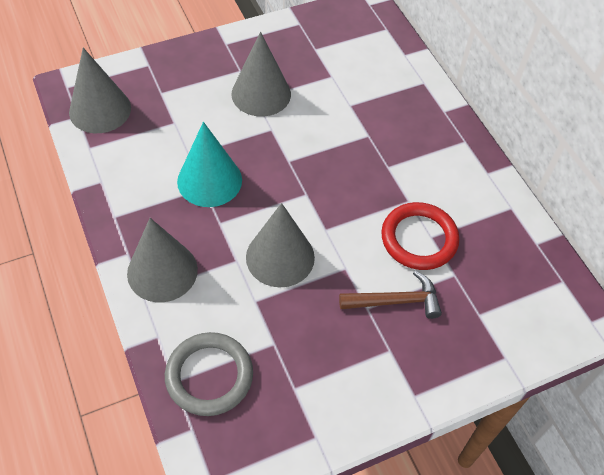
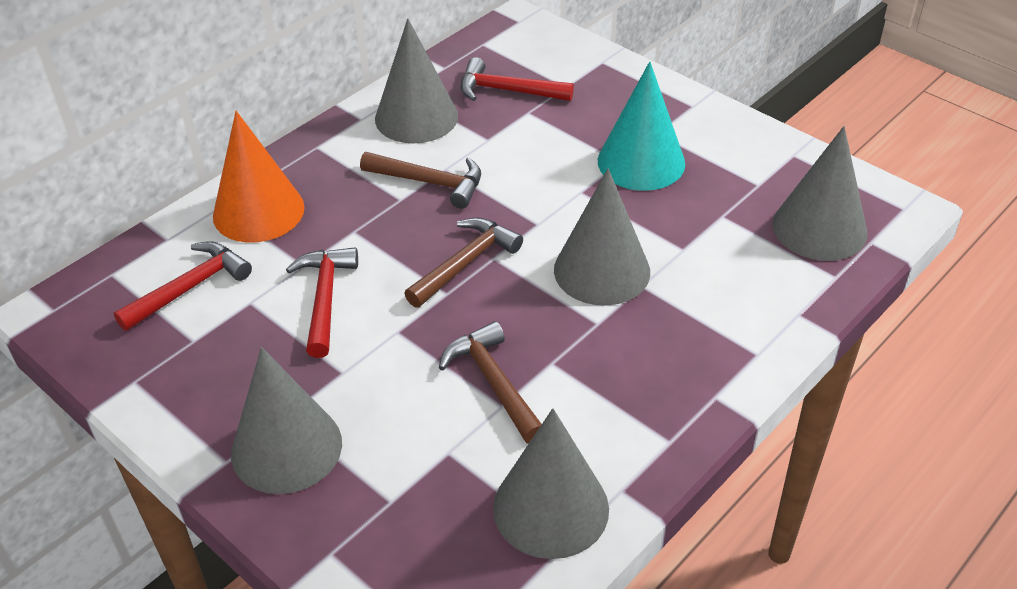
brown hammer: 1 -> 3
grey cone: 4 -> 5
grey ring: 1 -> 0
orange cone: 0 -> 1
red hammer: 0 -> 3
red ring: 1 -> 0

